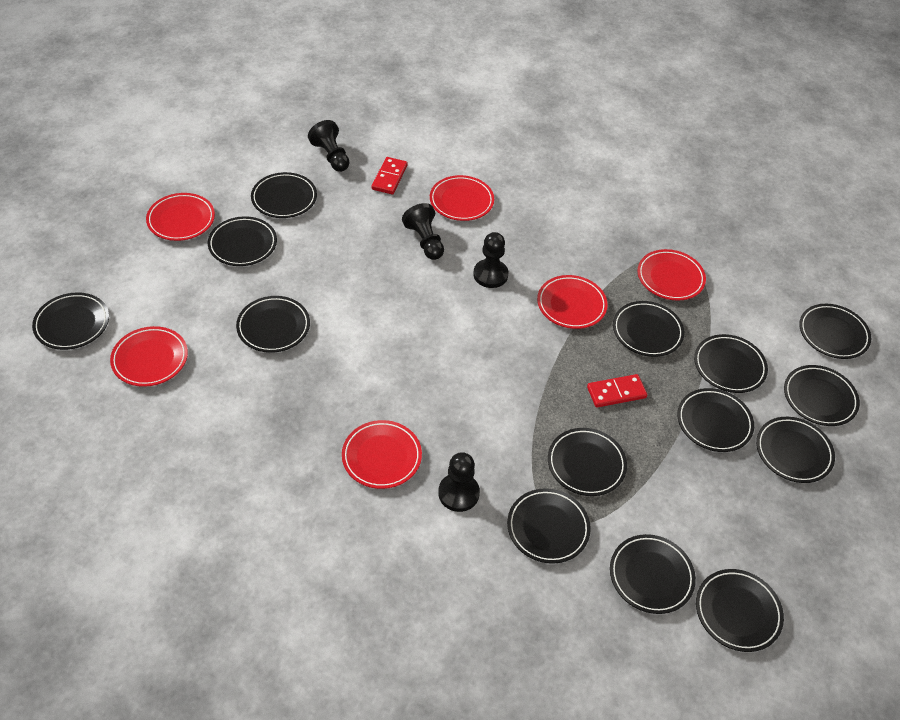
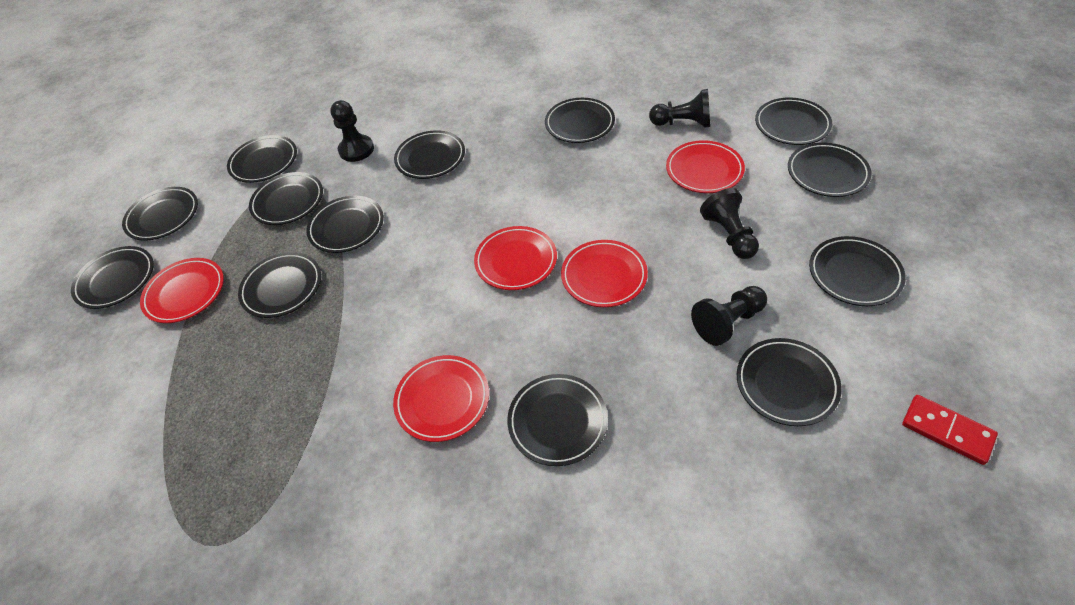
black plate: 14 -> 13
red domino: 2 -> 1
red plate: 6 -> 5

